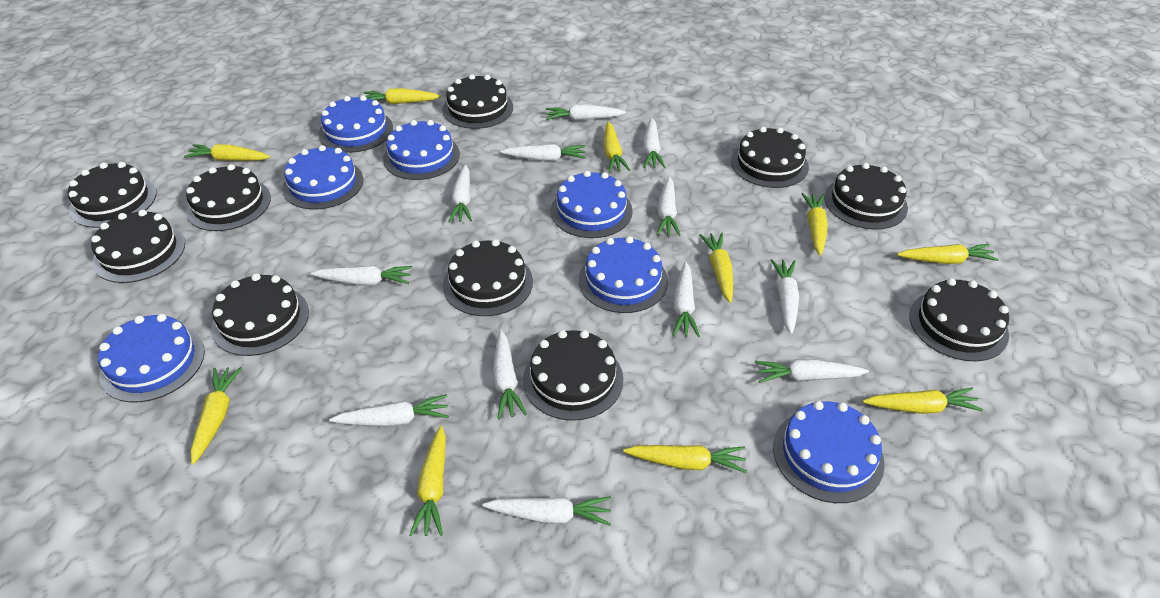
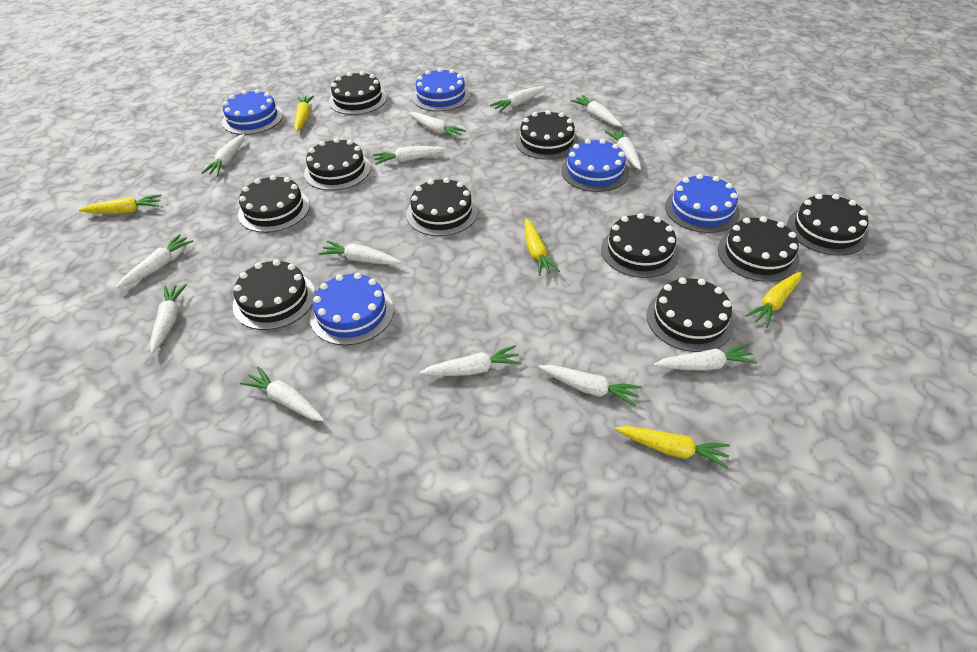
blue cake: 7 -> 5
white carrot: 12 -> 13
yellow carrot: 10 -> 5

